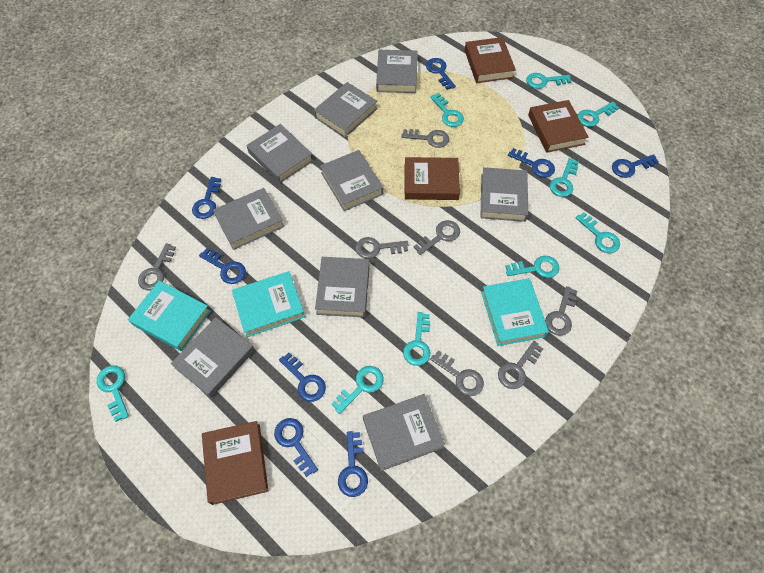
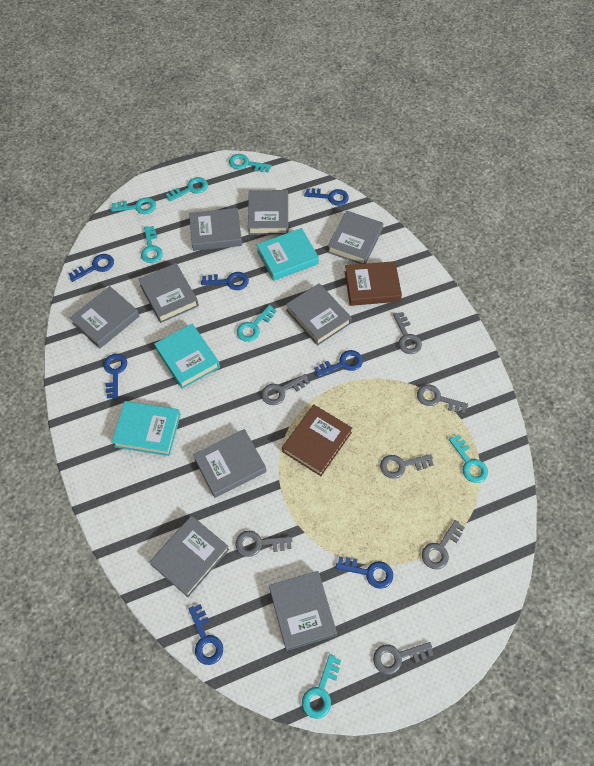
blue key: 8 -> 7
brown book: 4 -> 2
turquoise key: 9 -> 7

